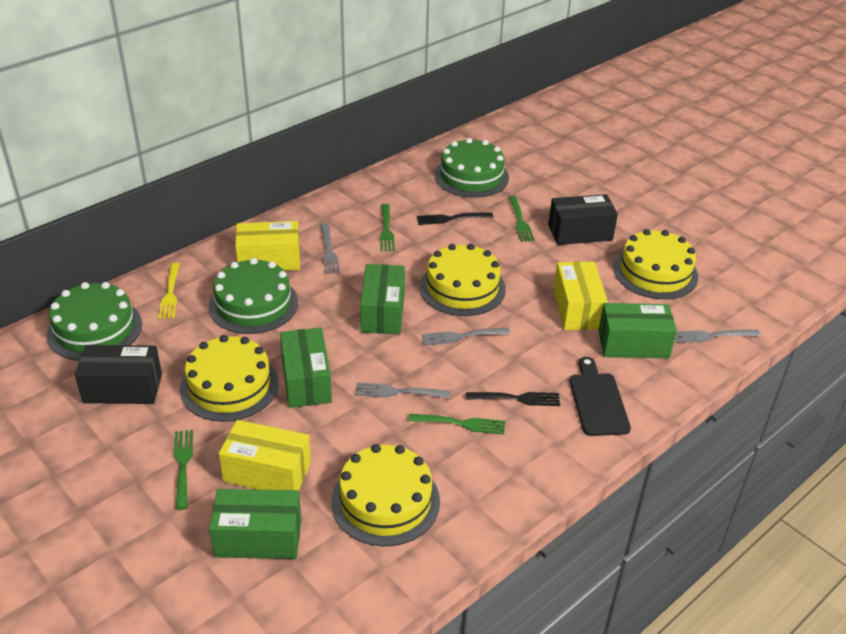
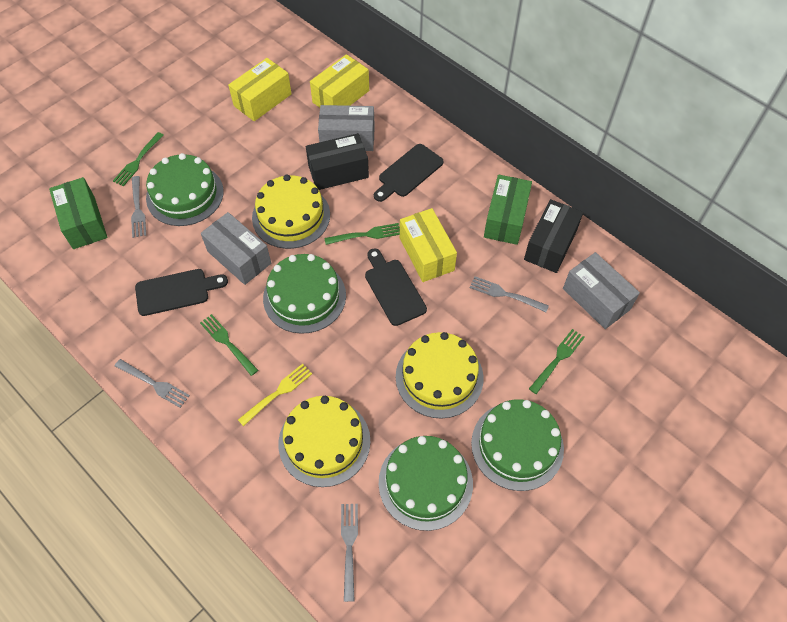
black cutting board: 1 -> 3
black fork: 2 -> 0
green box: 4 -> 2
green cake: 3 -> 4
grey box: 0 -> 3
yellow cake: 4 -> 3

